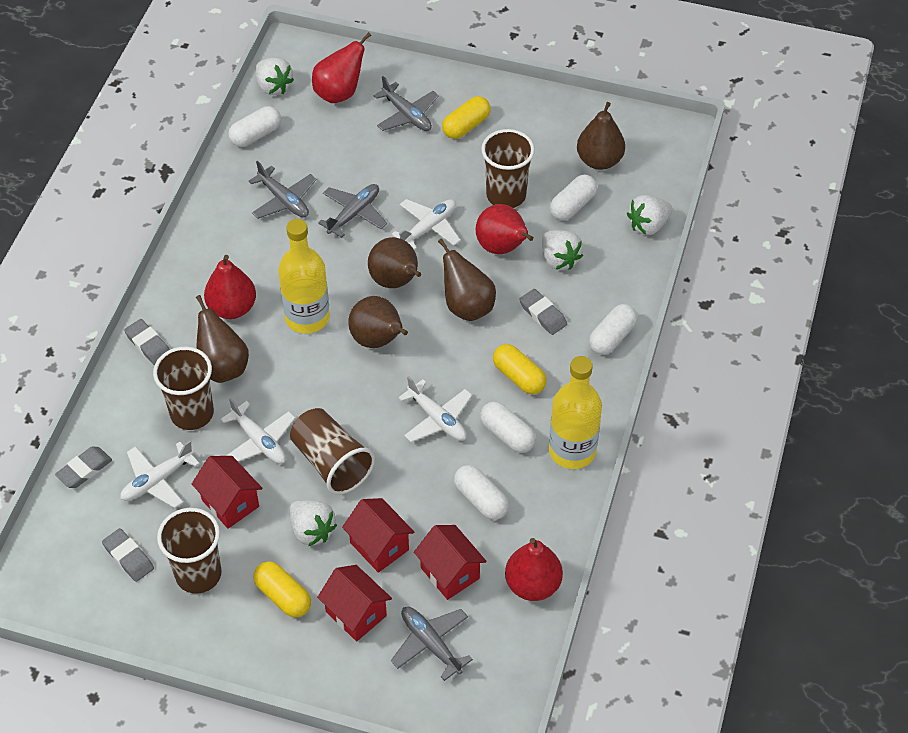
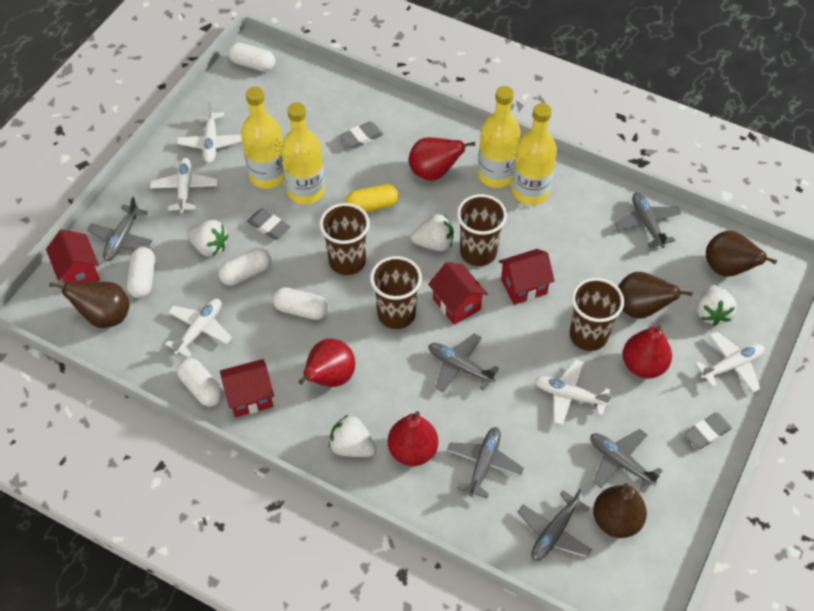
brown pear: 5 -> 4
grey eraser: 4 -> 3
grey plane: 4 -> 6
white plane: 4 -> 5
yellow bottle: 2 -> 4
yellow capsule: 3 -> 1

